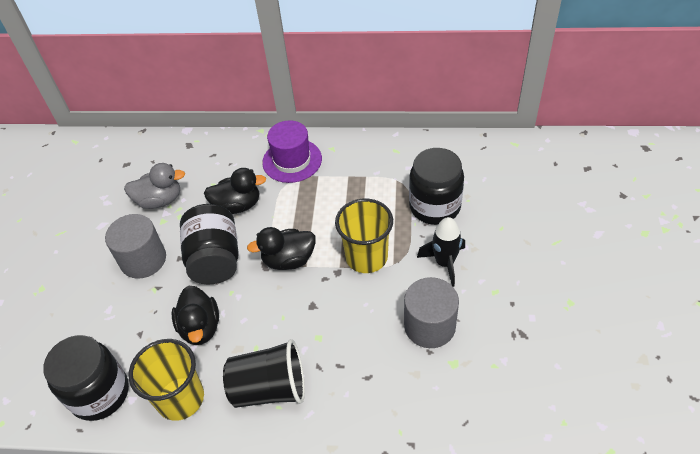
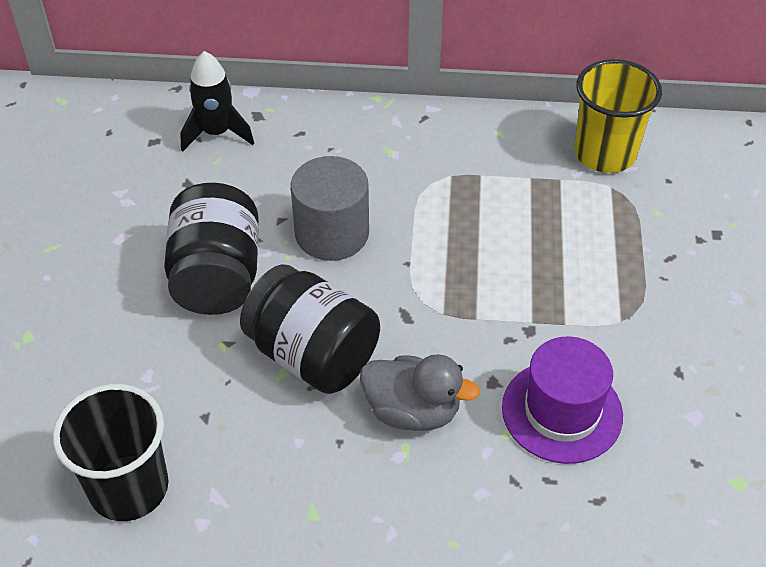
black duck: 3 -> 0
black jar: 3 -> 2
grey cylinder: 2 -> 1
yellow cup: 2 -> 1

